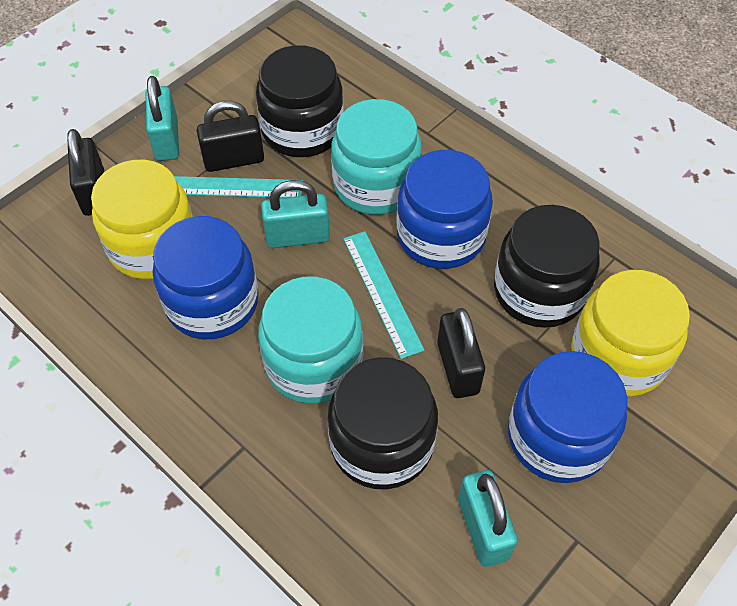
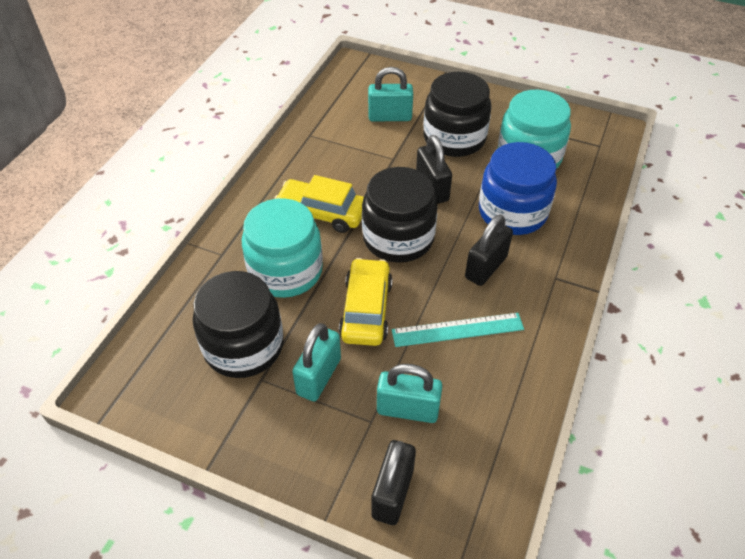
blue jar: 3 -> 1
turquoise ruler: 2 -> 1
yellow car: 0 -> 2
yellow jar: 2 -> 0

